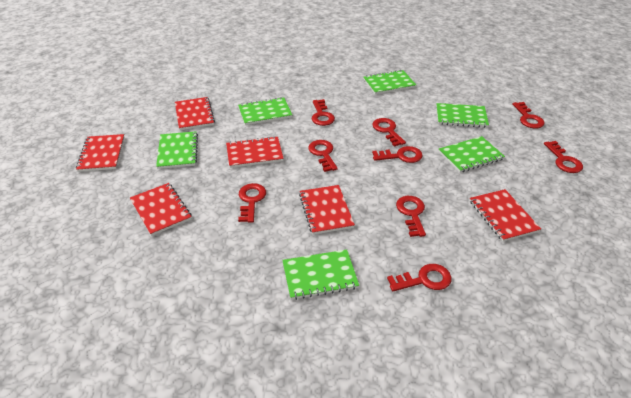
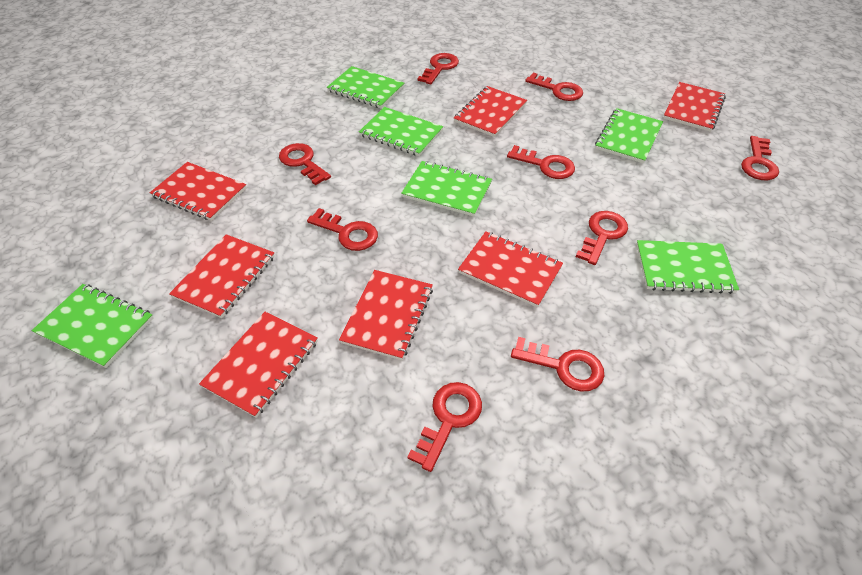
red notebook: 6 -> 7

